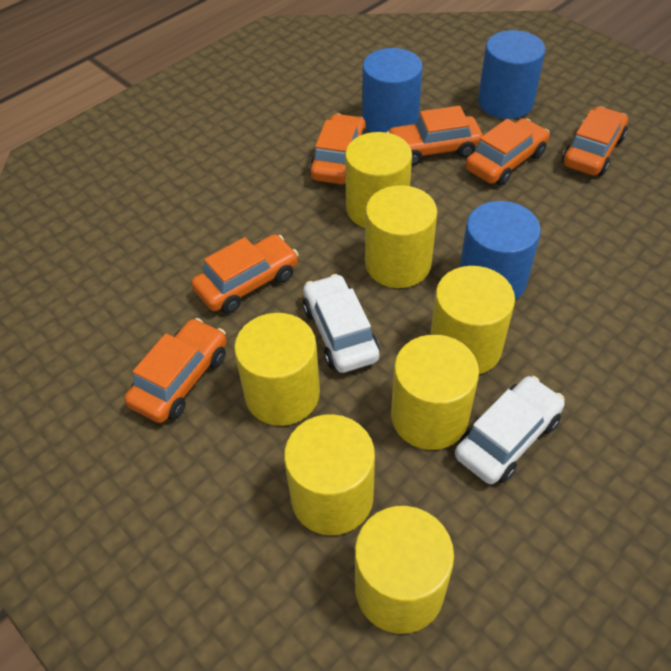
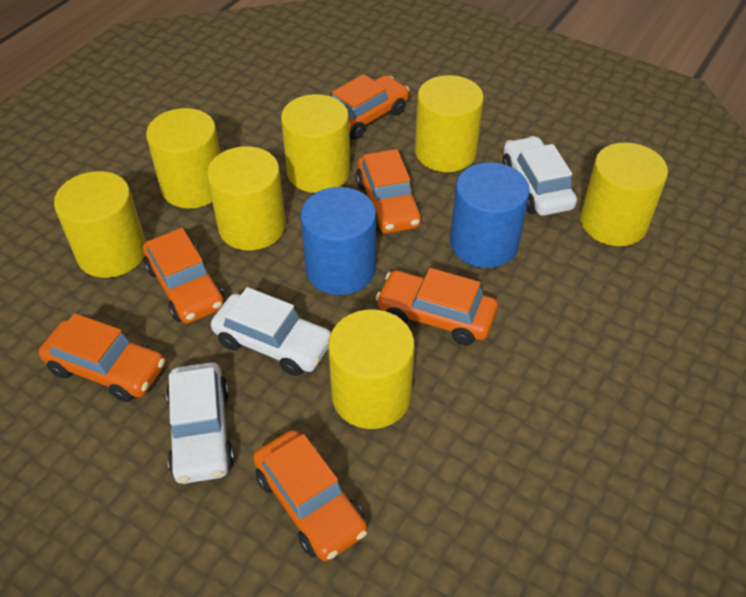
blue cylinder: 3 -> 2
white car: 2 -> 3

